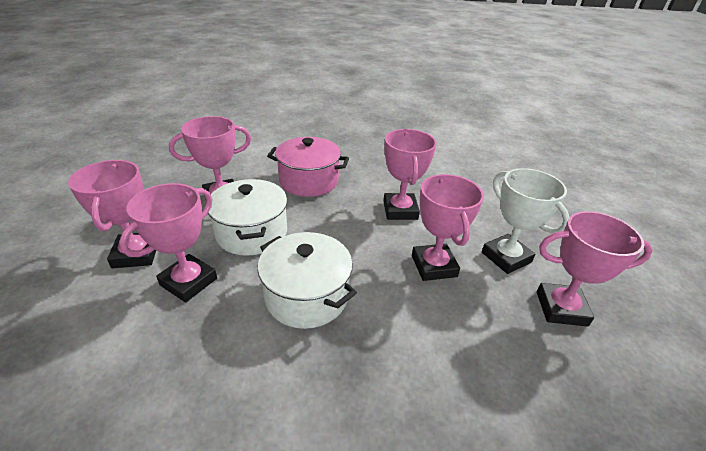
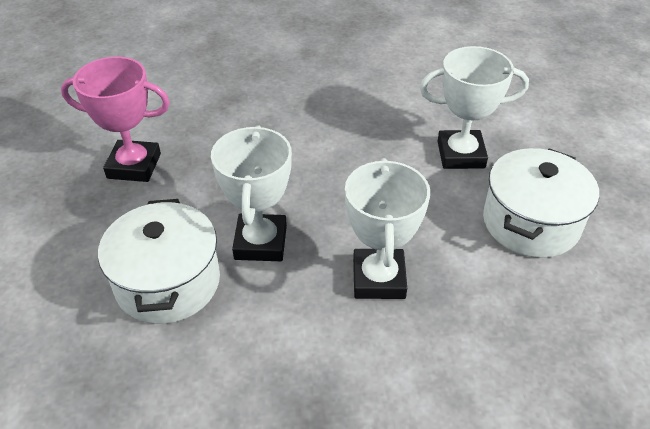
pink pot: 1 -> 0
pink trophy: 6 -> 1
white trophy: 1 -> 3

